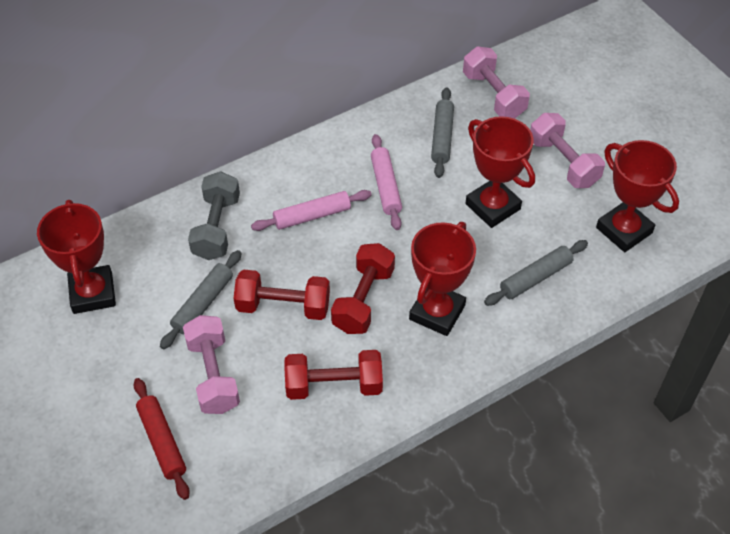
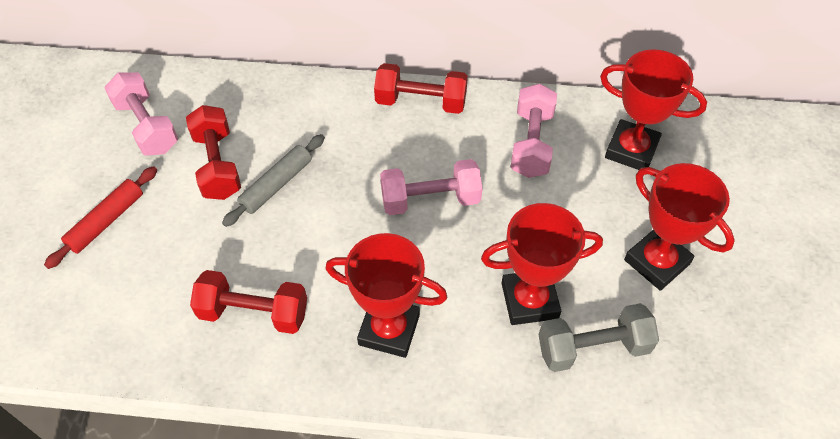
grey rolling pin: 3 -> 1
pink rolling pin: 2 -> 0

